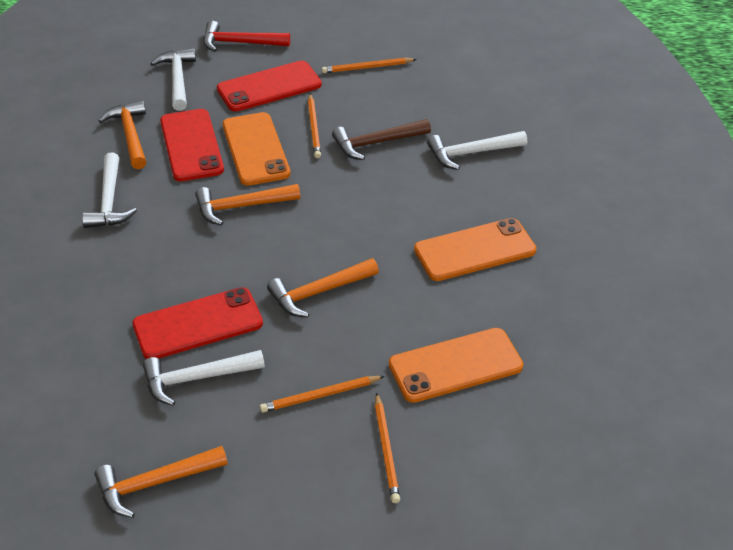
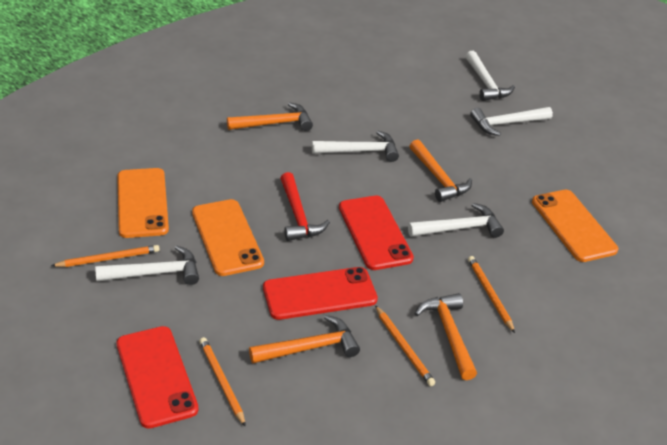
brown hammer: 1 -> 0
white hammer: 4 -> 5

